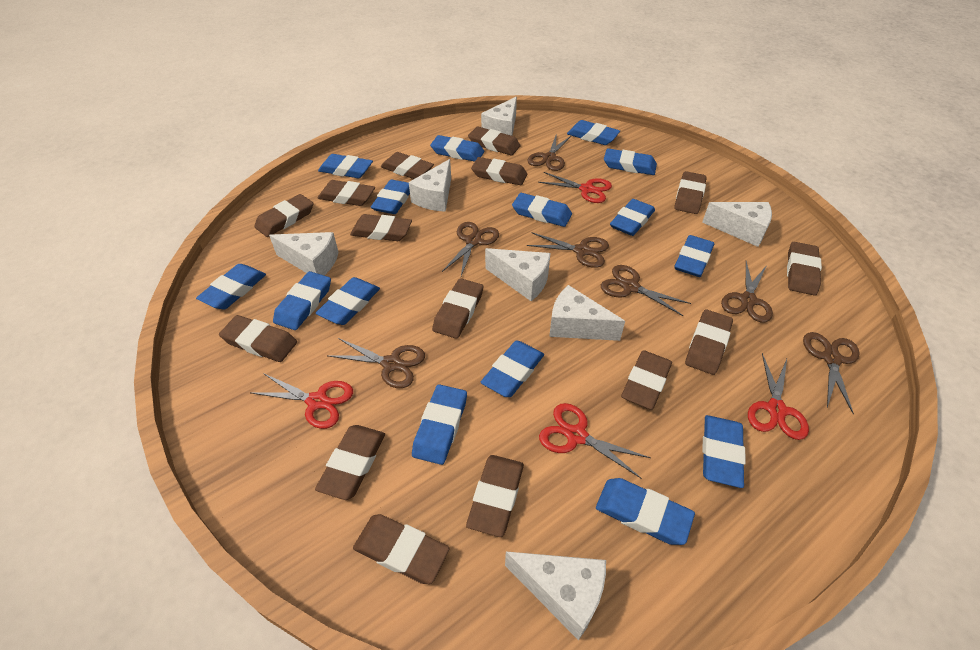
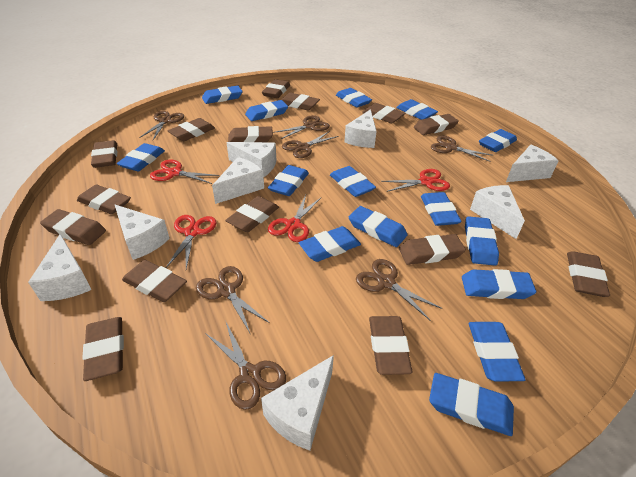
white cheese: 7 -> 8

